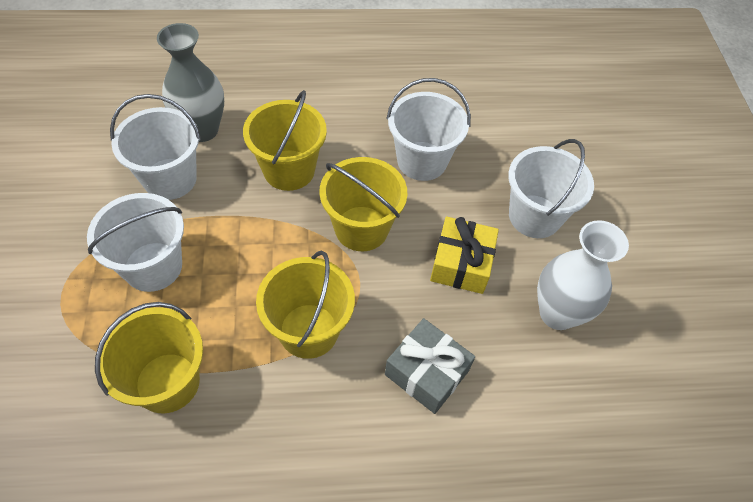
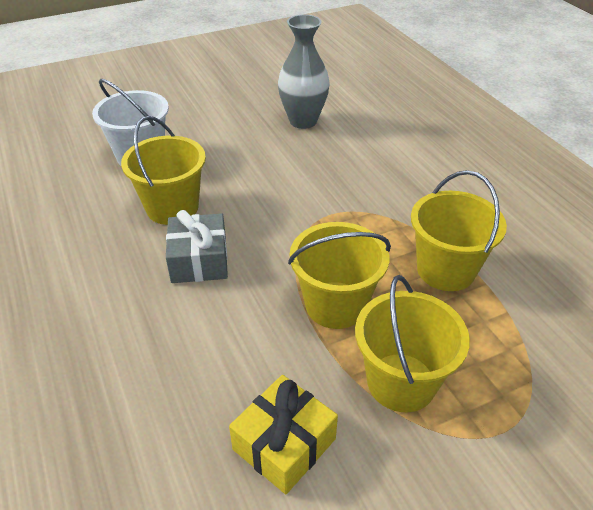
white bucket: 4 -> 1
white vase: 1 -> 0

